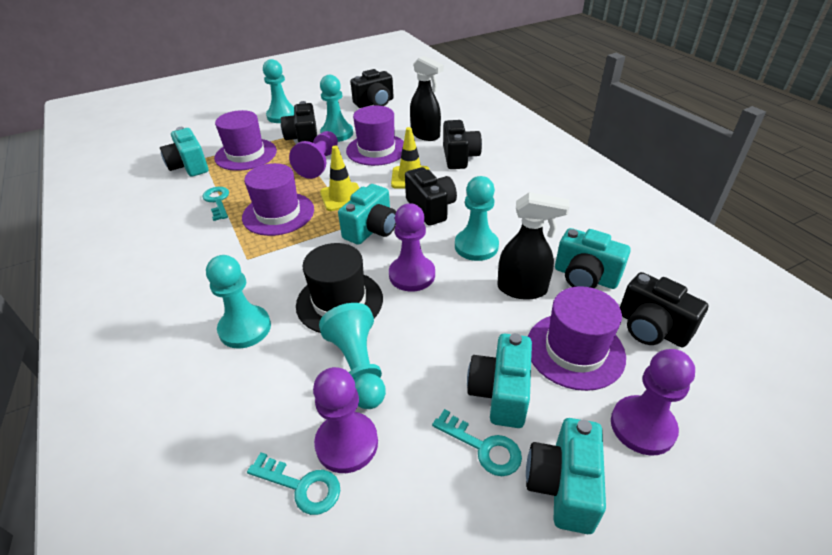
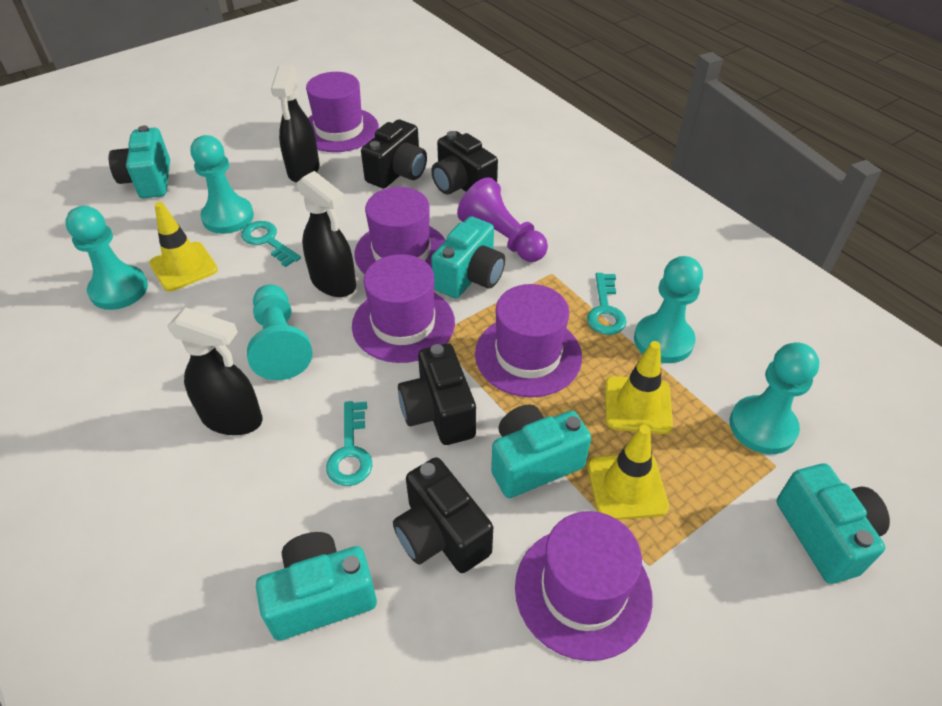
black camera: 5 -> 4
black hat: 1 -> 0
black spray bottle: 2 -> 3
purple hat: 4 -> 5
purple pawn: 4 -> 1
yellow traffic cone: 2 -> 3

